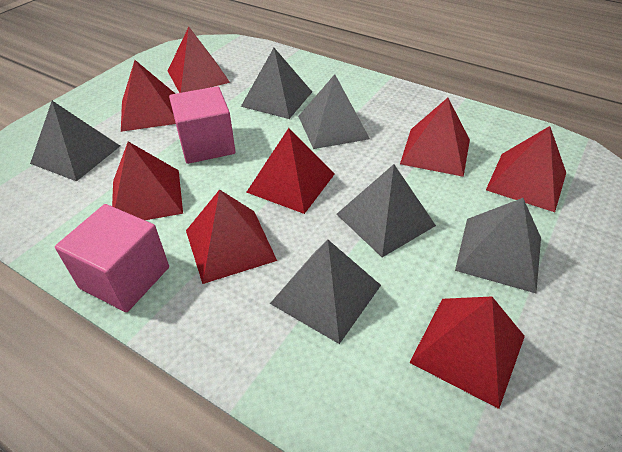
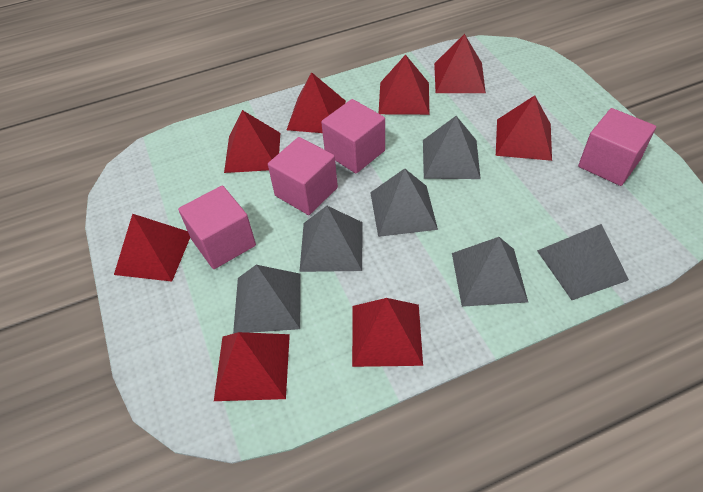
pink cube: 2 -> 4

